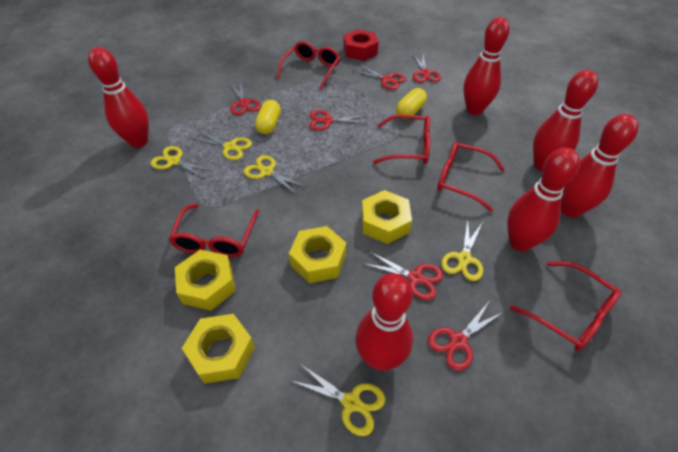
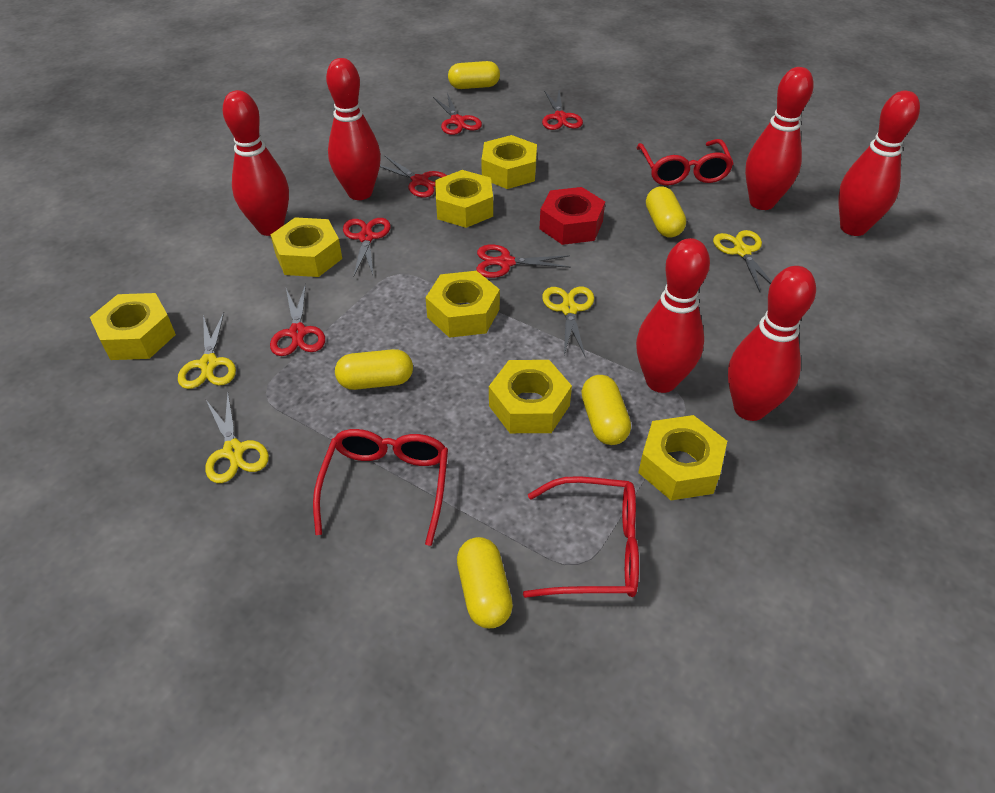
red glasses: 5 -> 3
yellow capsule: 2 -> 5
yellow nut: 4 -> 7
yellow scissors: 5 -> 4

